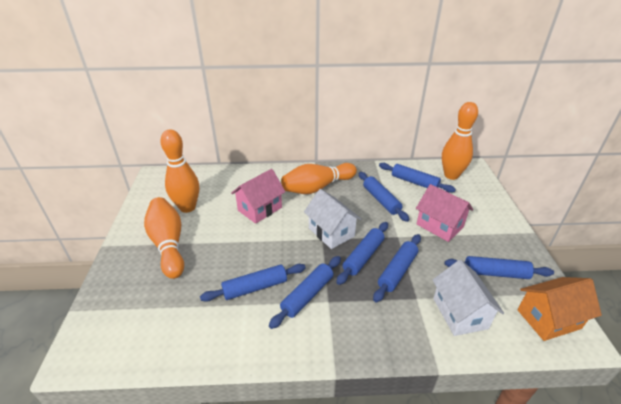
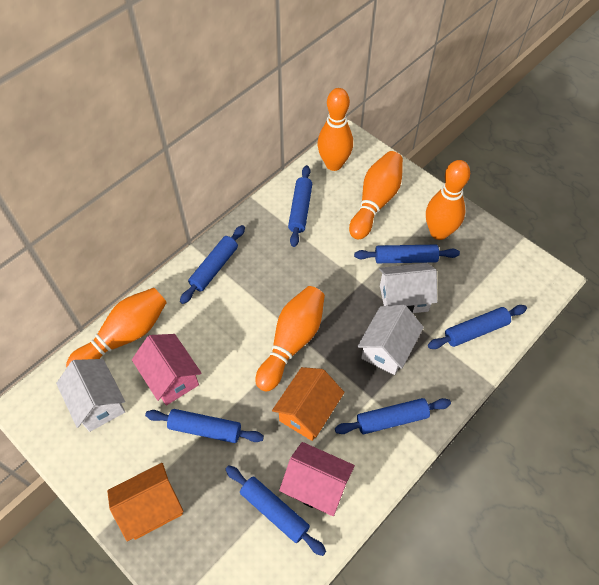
orange bowling pin: 4 -> 5
orange house: 1 -> 2
white house: 2 -> 3

